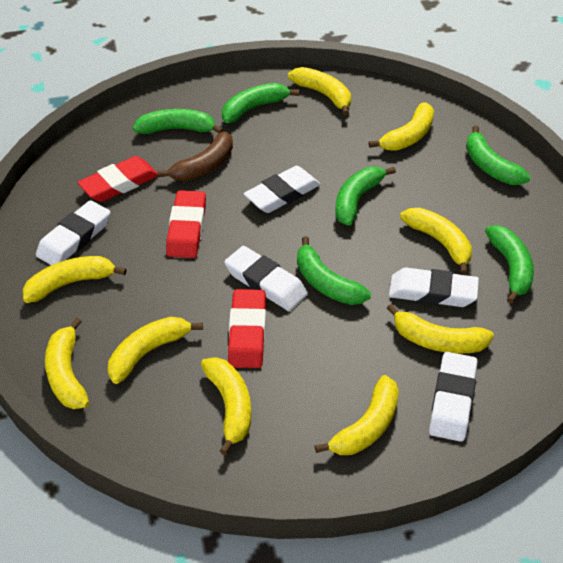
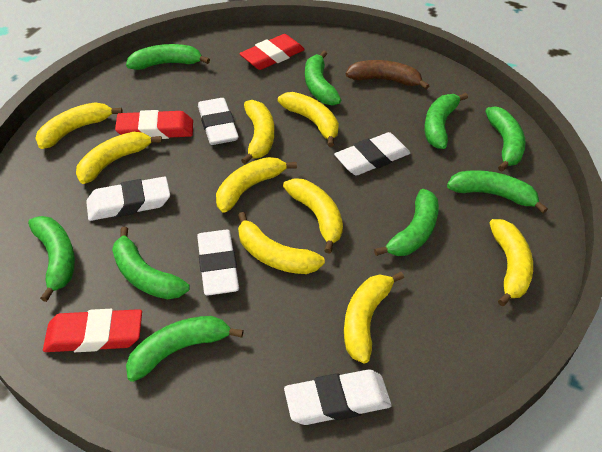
green banana: 6 -> 9

